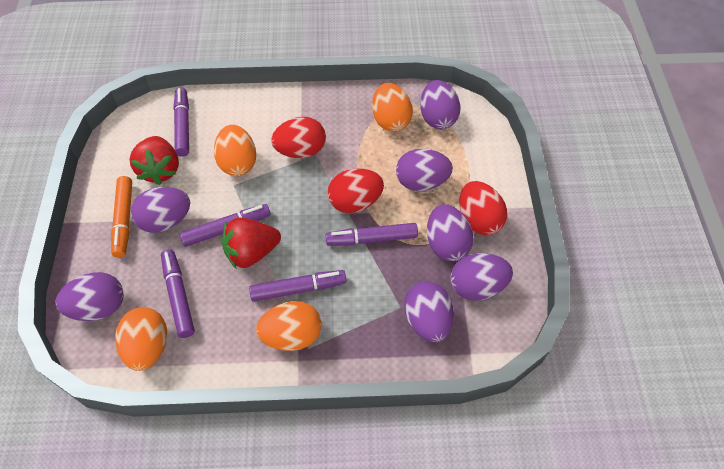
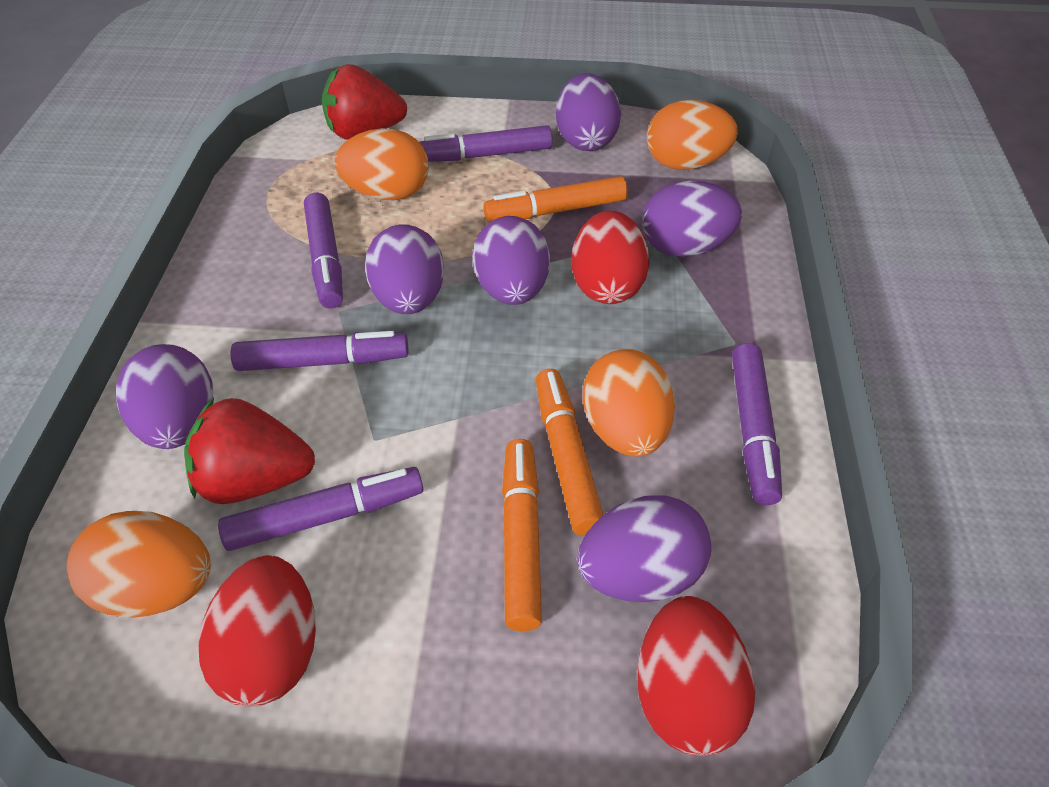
orange marker: 1 -> 3
purple egg: 7 -> 6

